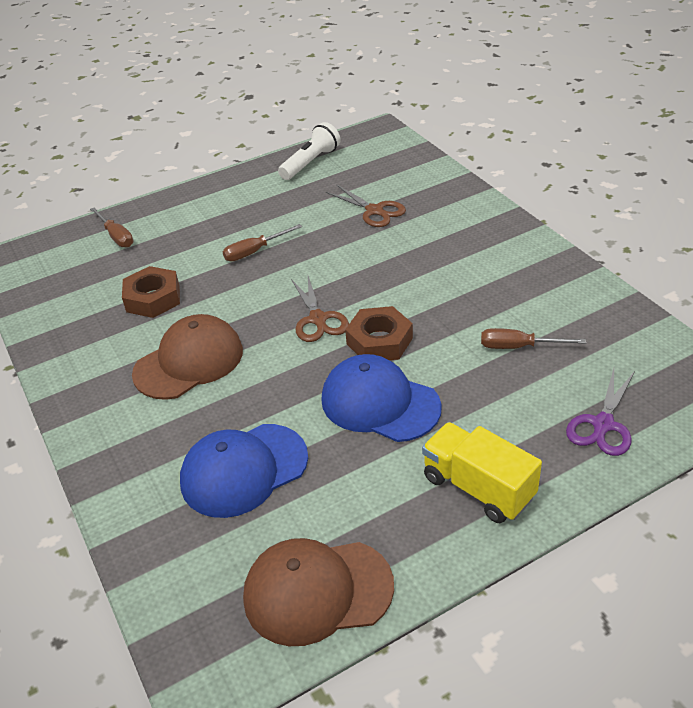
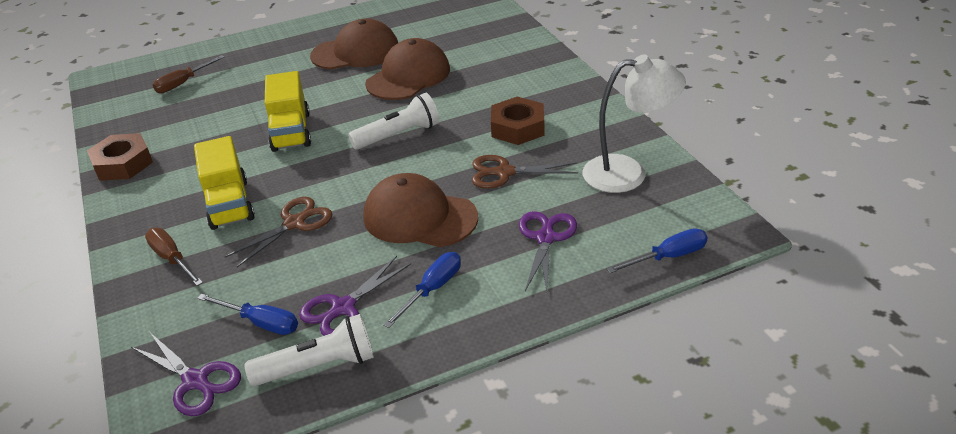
blue cap: 2 -> 0
blue screwdriver: 0 -> 3
brown cap: 2 -> 3
brown screwdriver: 3 -> 2
purple scissors: 1 -> 3
white flashlight: 1 -> 2
white lamp: 0 -> 1
yellow truck: 1 -> 2

